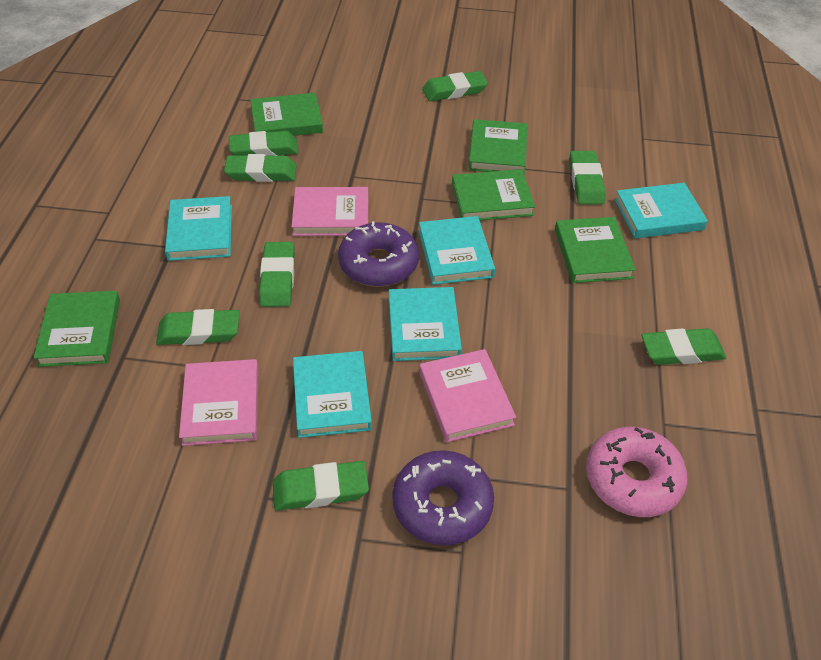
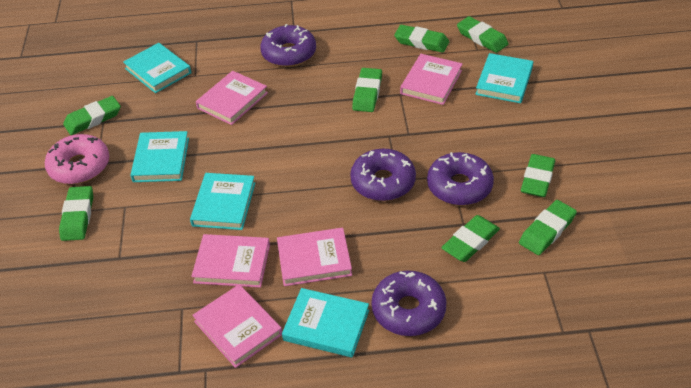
green book: 5 -> 0
pink book: 3 -> 5
purple donut: 2 -> 4

